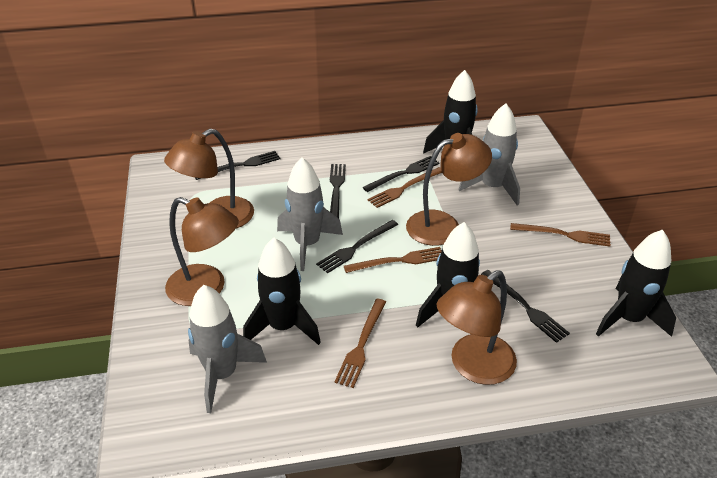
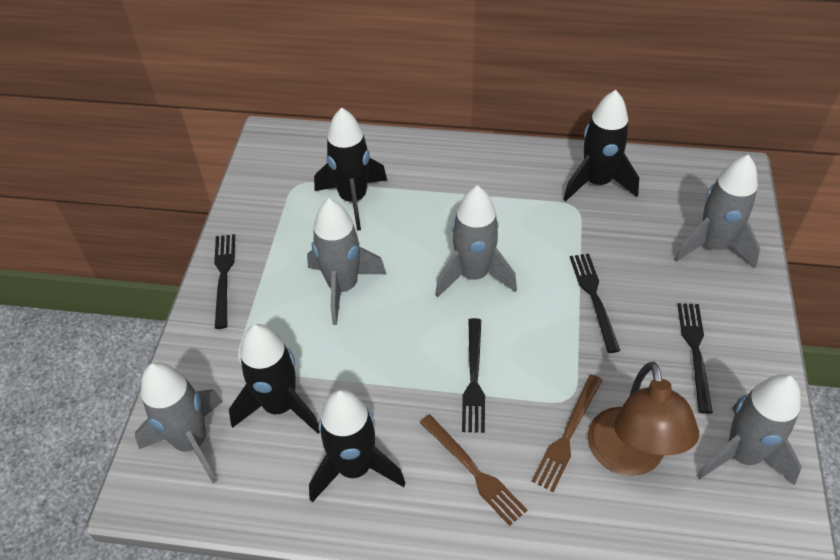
black fork: 5 -> 4
brown fork: 4 -> 2
brown lamp: 4 -> 1
grey rocket: 3 -> 5

